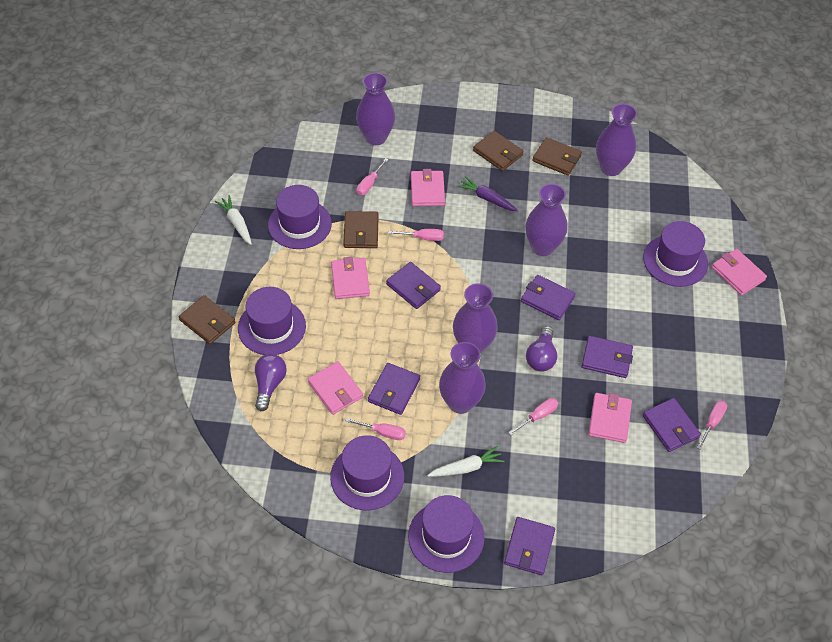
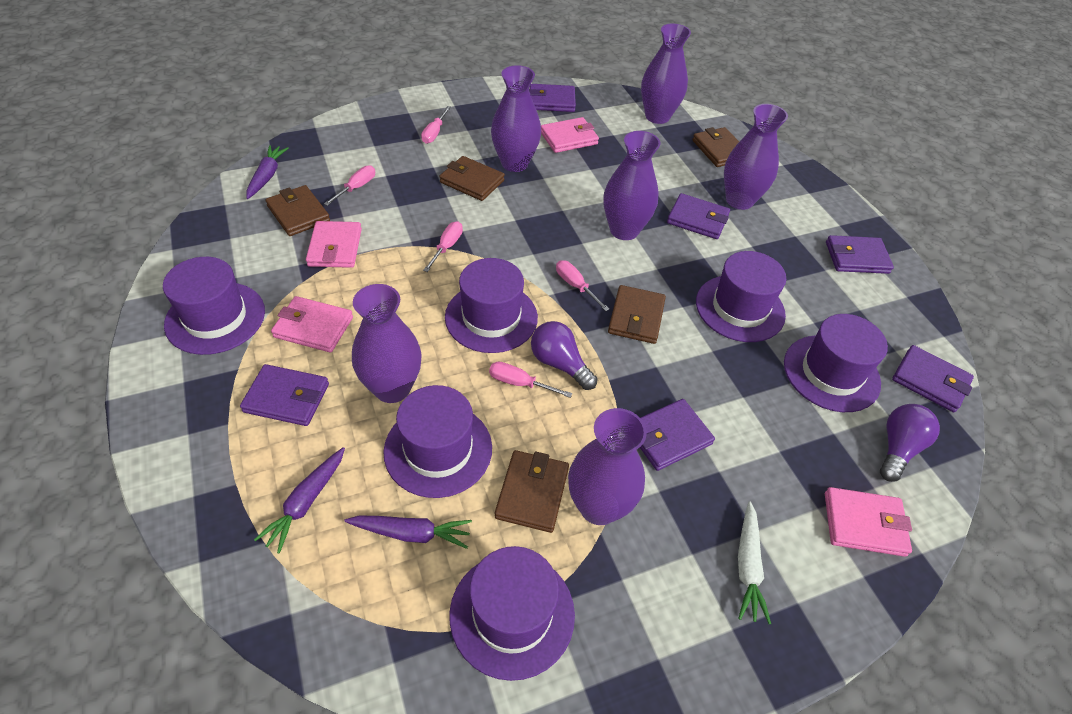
brown wallet: 4 -> 5
pink wallet: 5 -> 4
purple carrot: 1 -> 3
purple hat: 5 -> 6
purple vase: 5 -> 6
white carrot: 2 -> 1

